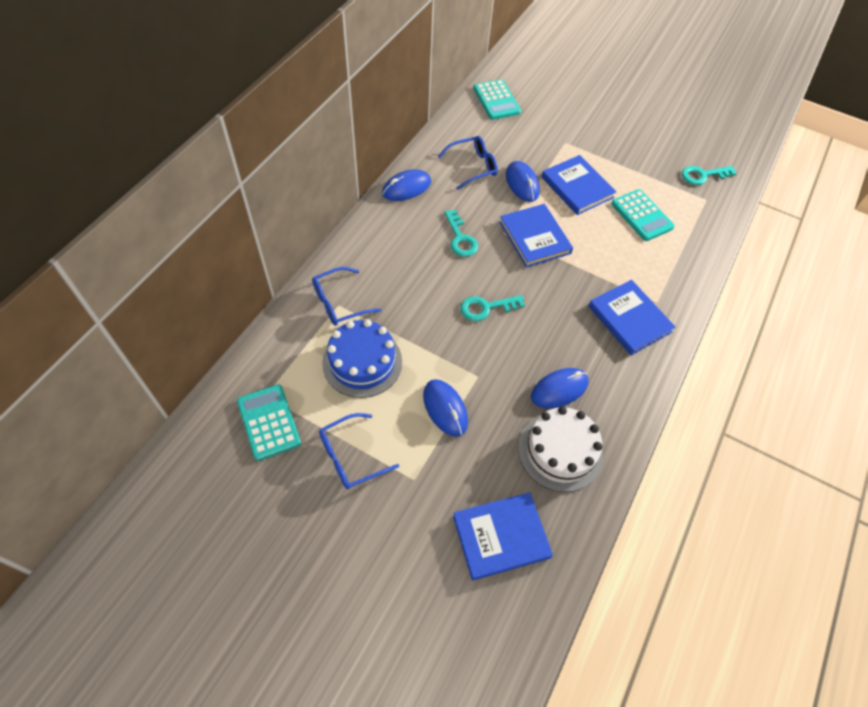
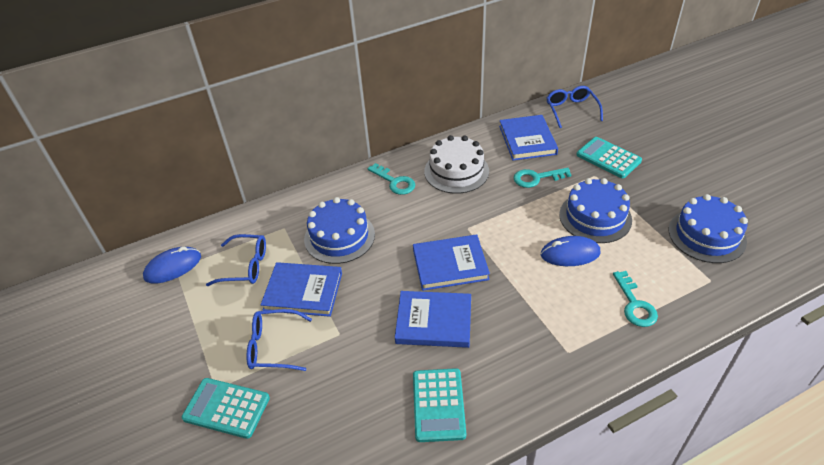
blue cake: 1 -> 3
blue mouse: 4 -> 2

